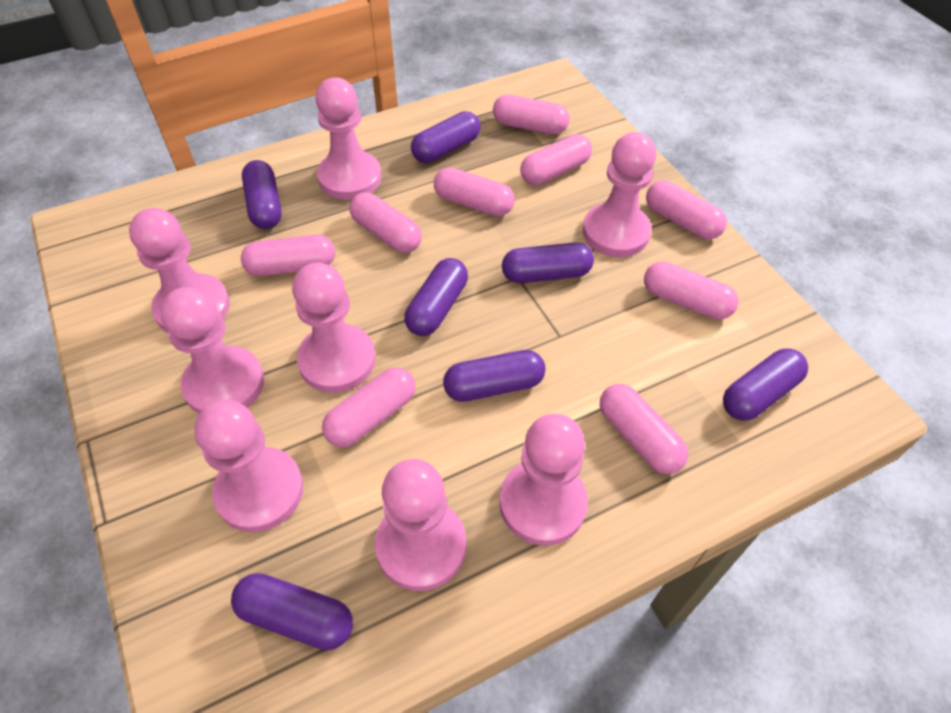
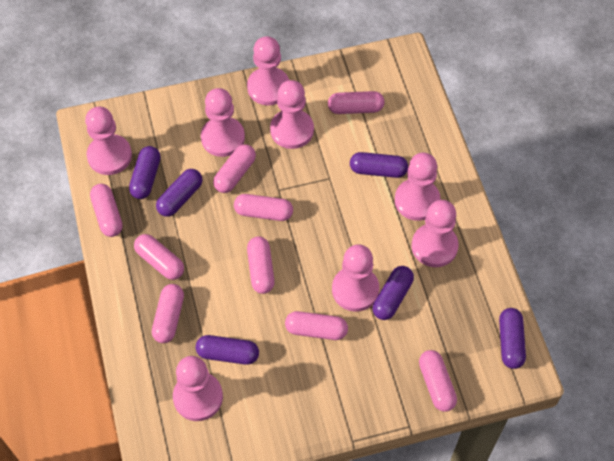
purple capsule: 7 -> 6

